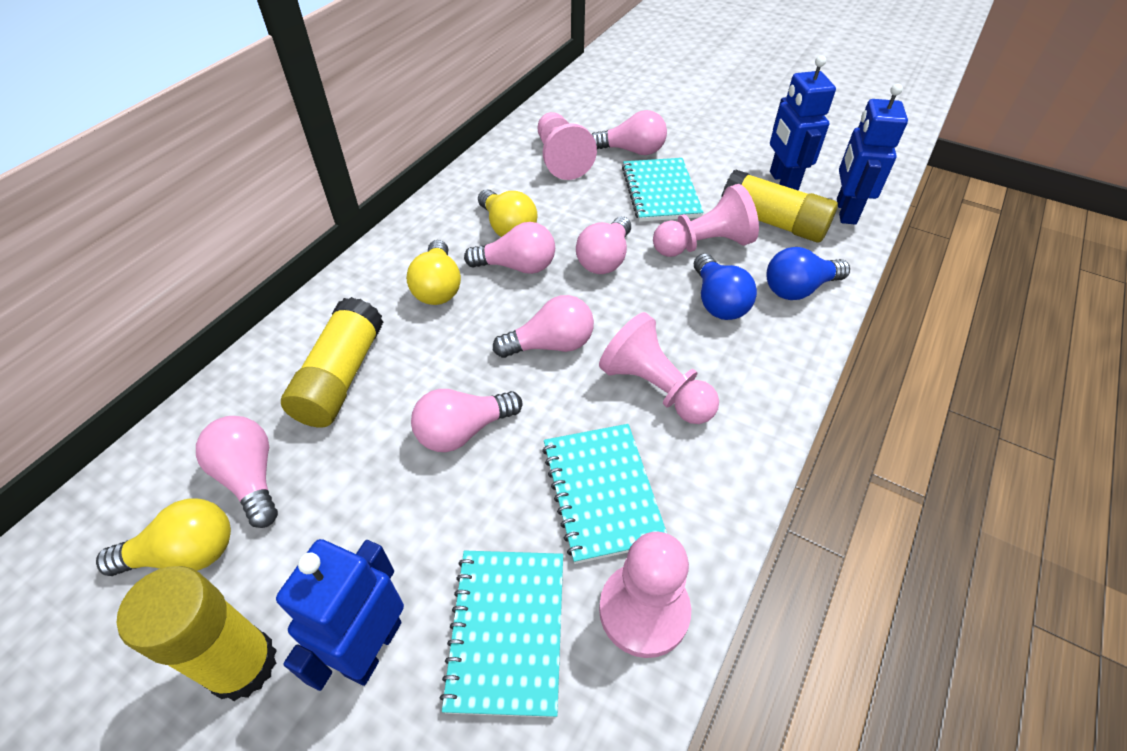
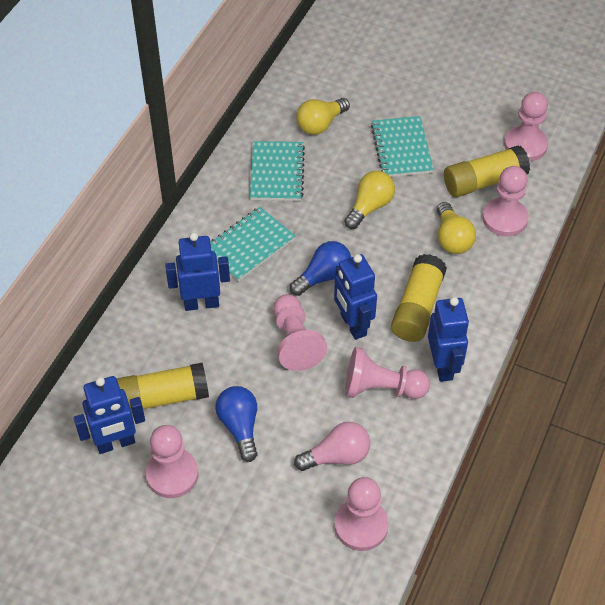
blue robot: 3 -> 4
pink light bulb: 6 -> 1
pink pawn: 4 -> 6

